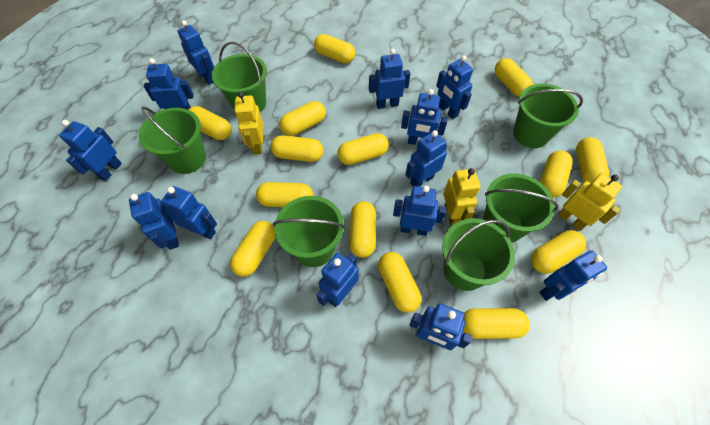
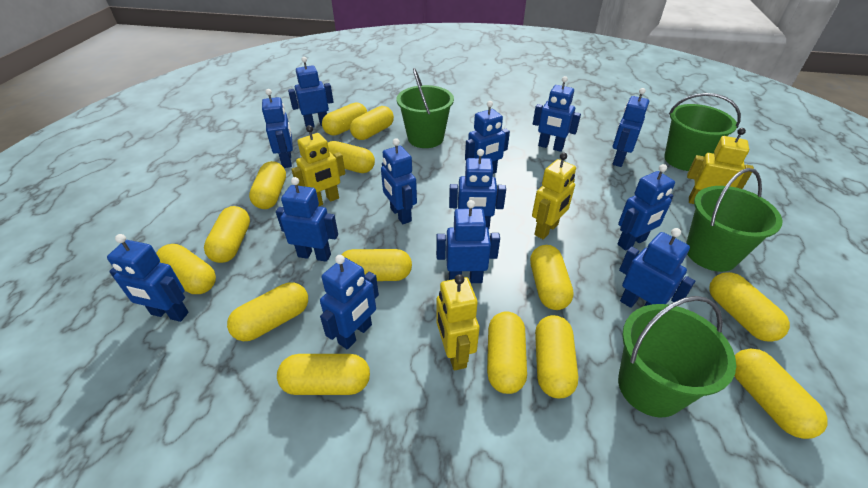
green bucket: 6 -> 4
yellow robot: 3 -> 4

